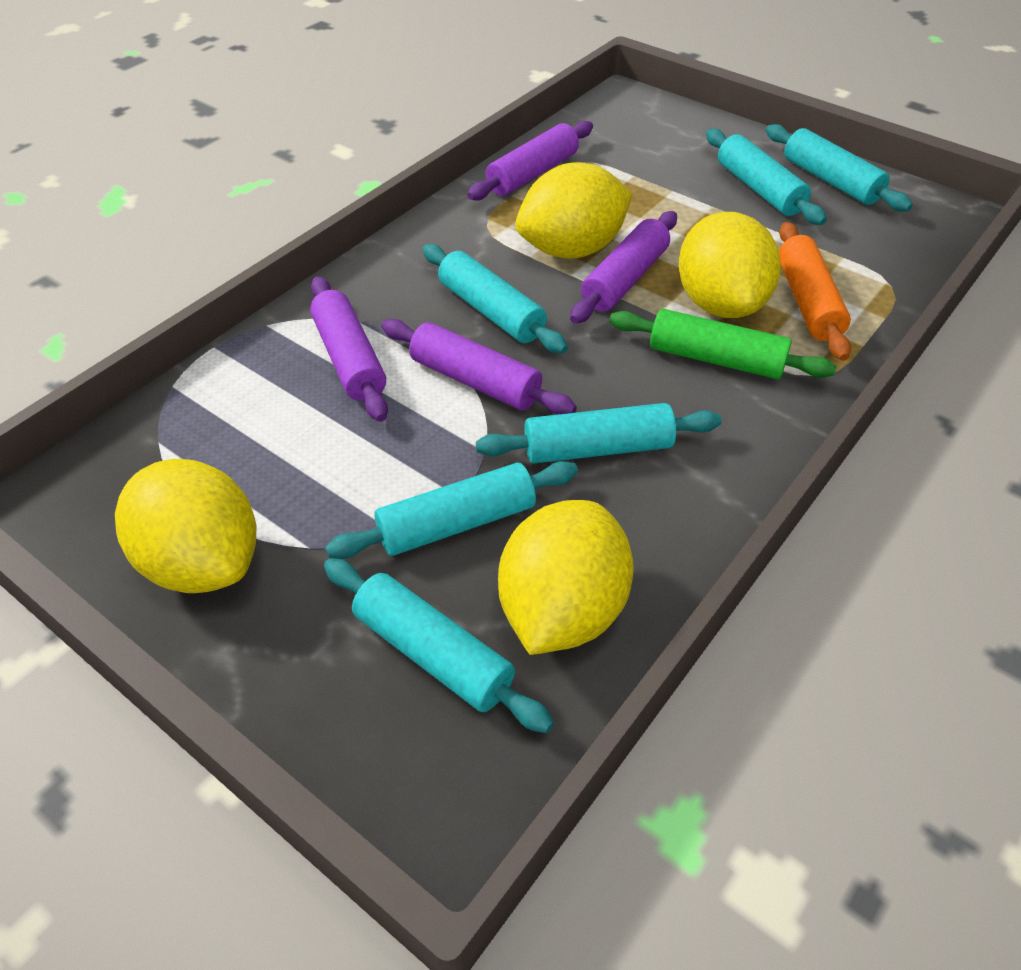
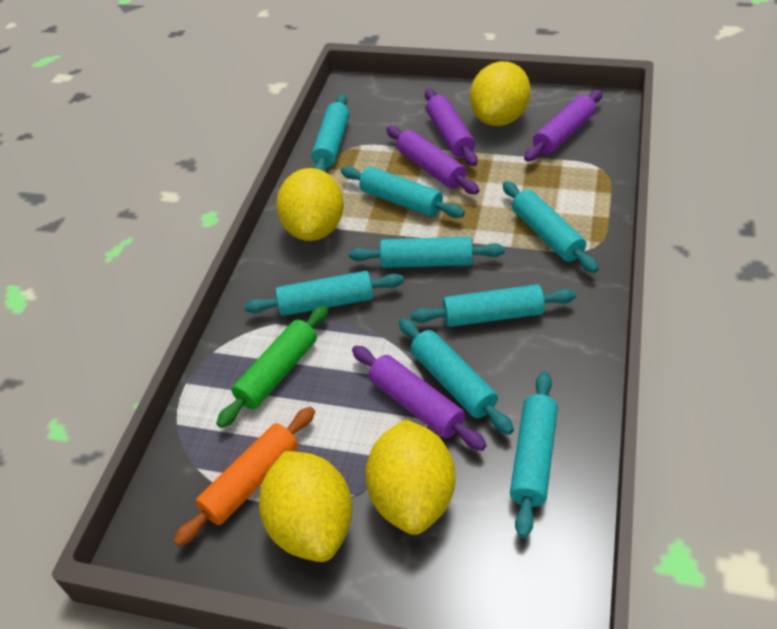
turquoise rolling pin: 6 -> 8

